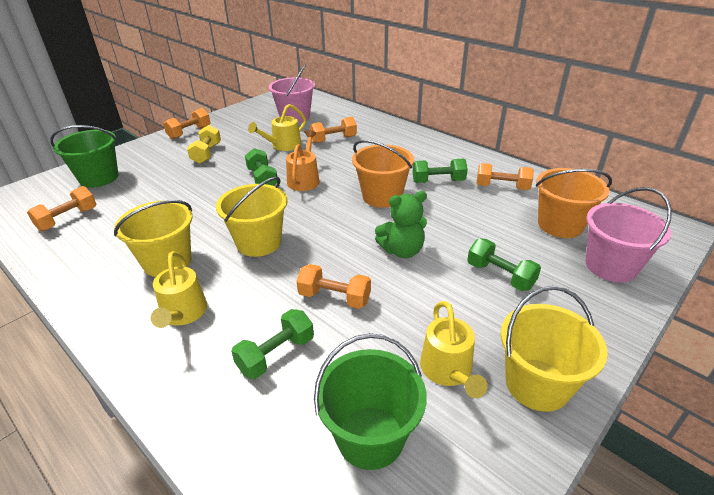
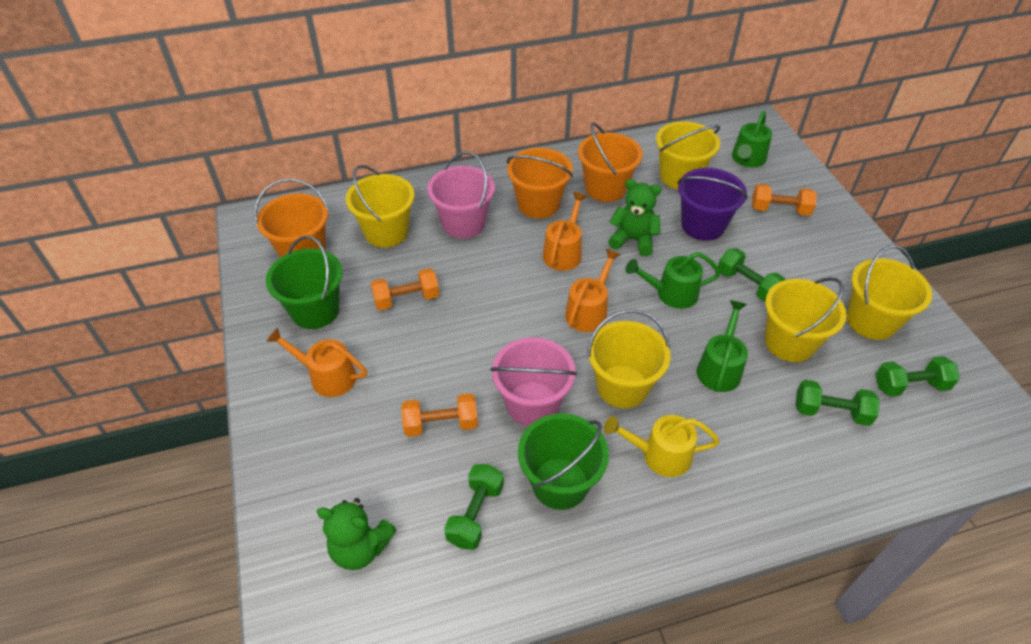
green teddy bear: 1 -> 2
green watering can: 0 -> 3
orange bucket: 2 -> 3
orange dumbbell: 5 -> 3
orange watering can: 1 -> 3
purple bucket: 0 -> 1
yellow bucket: 3 -> 5
yellow dumbbell: 1 -> 0
yellow watering can: 3 -> 1

